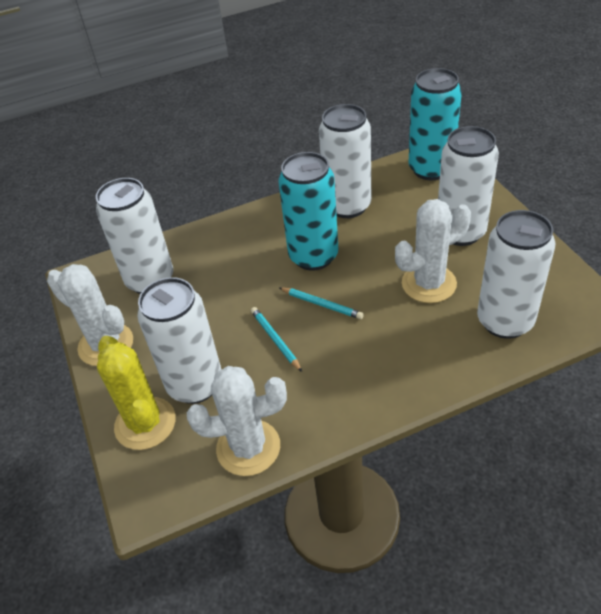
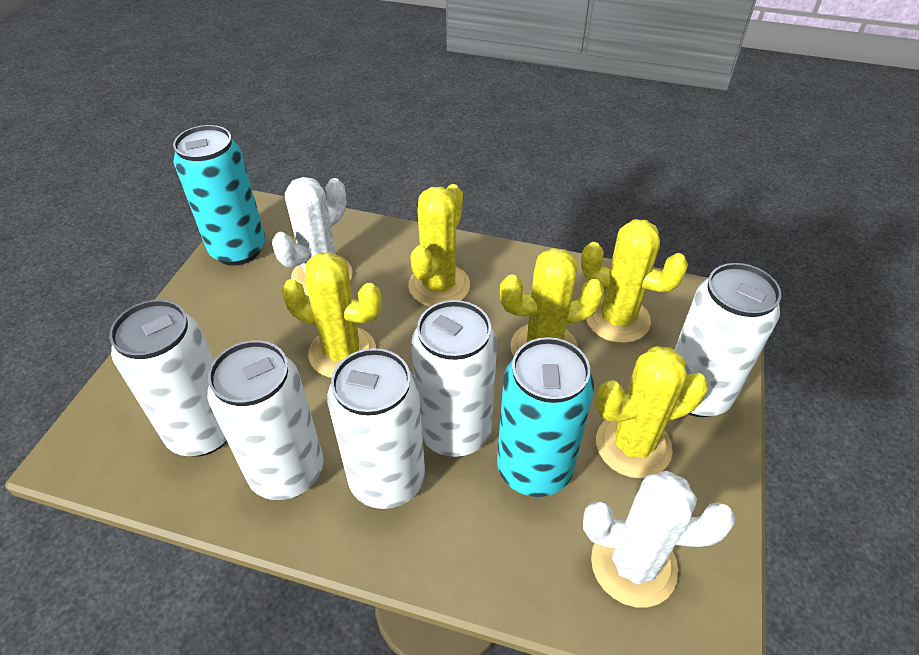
turquoise pencil: 2 -> 0
white cactus: 3 -> 2
yellow cactus: 1 -> 5

